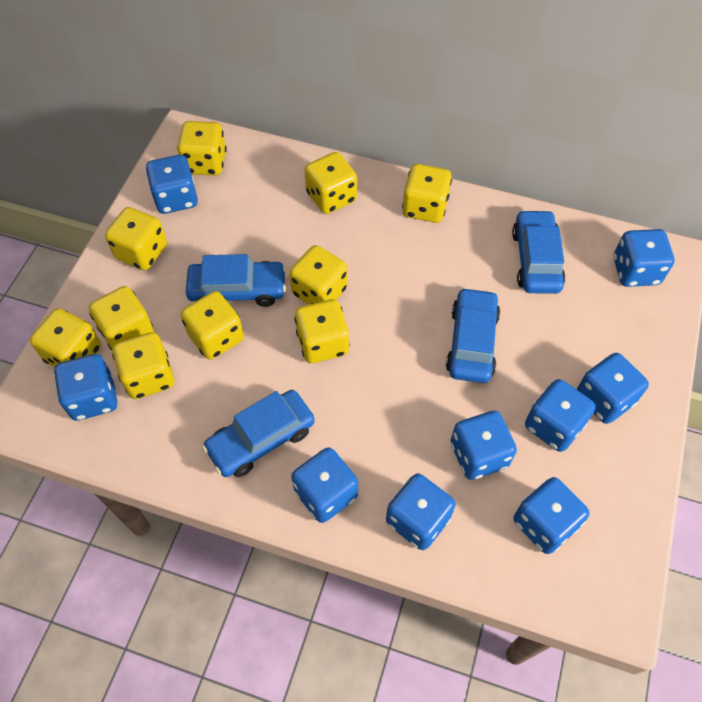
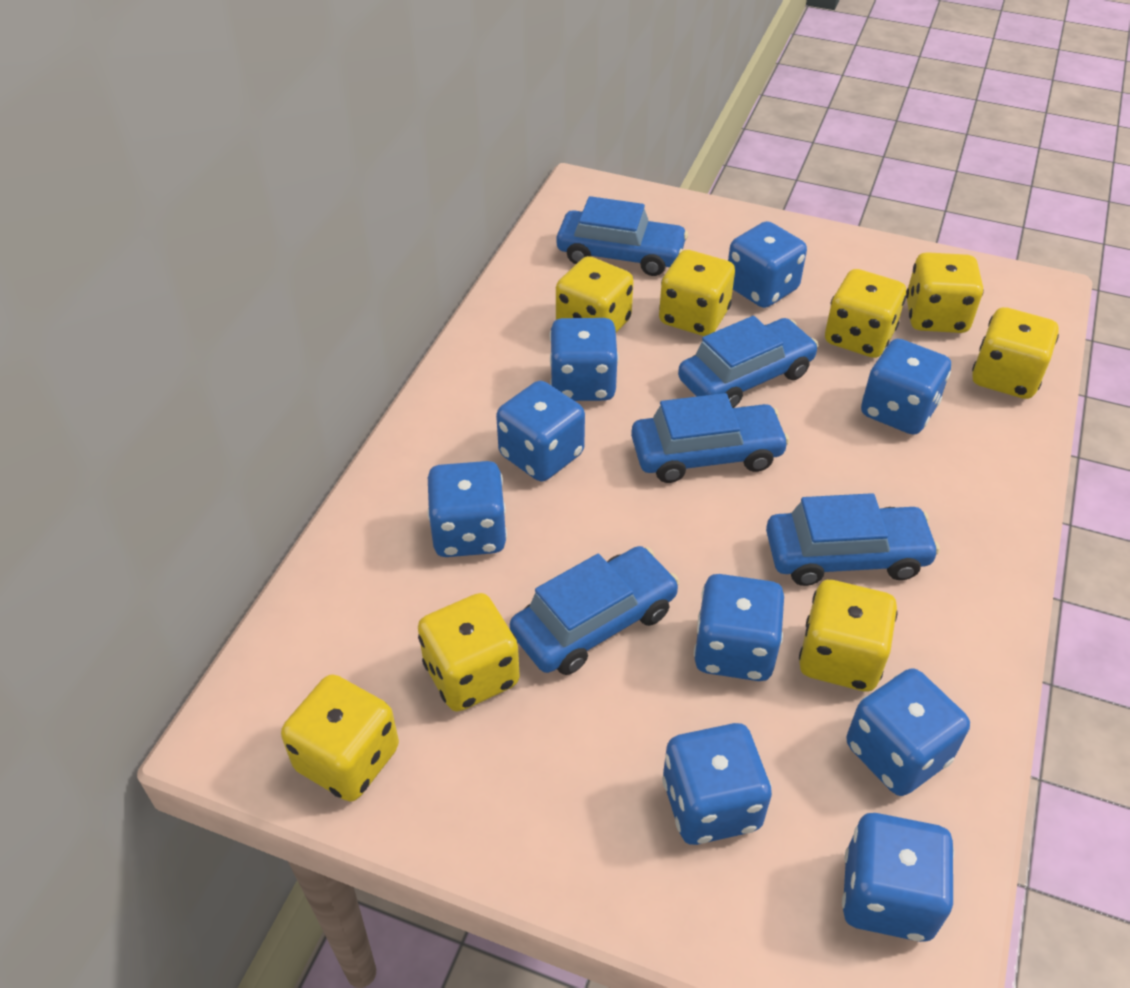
blue car: 4 -> 5
yellow dice: 10 -> 8

